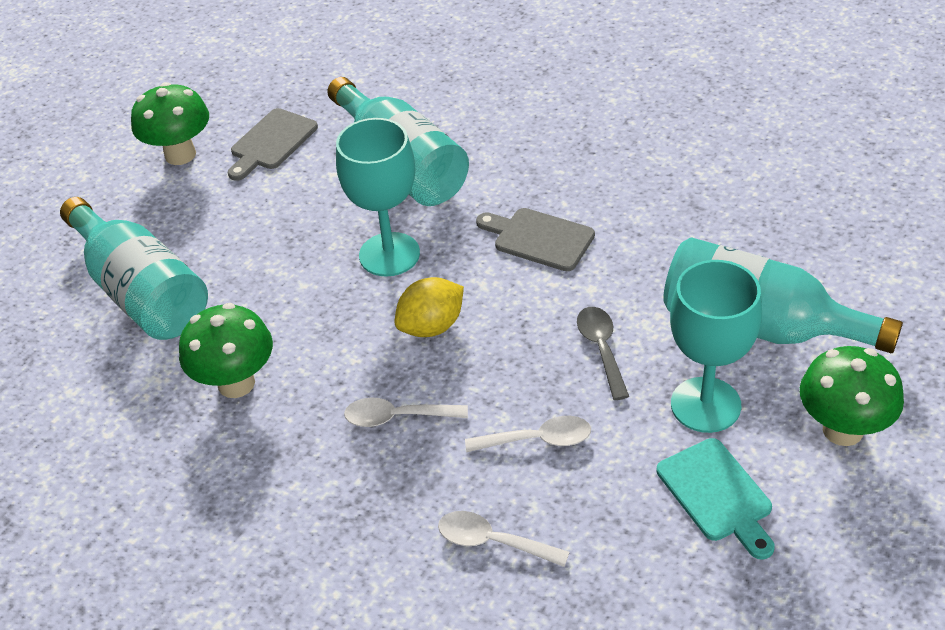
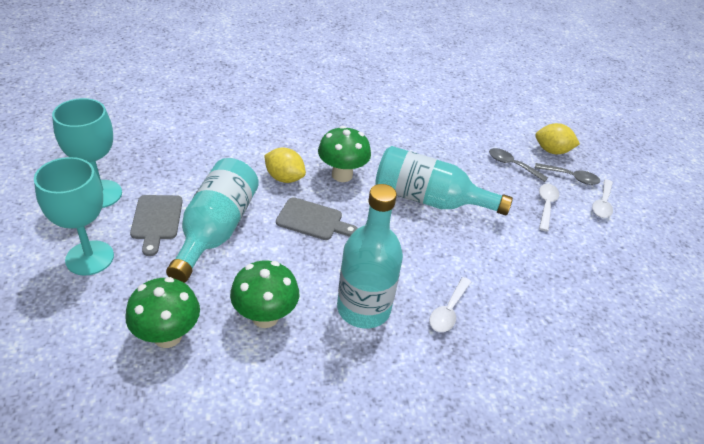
grey spoon: 1 -> 2
turquoise cutting board: 1 -> 0
yellow lemon: 1 -> 2

